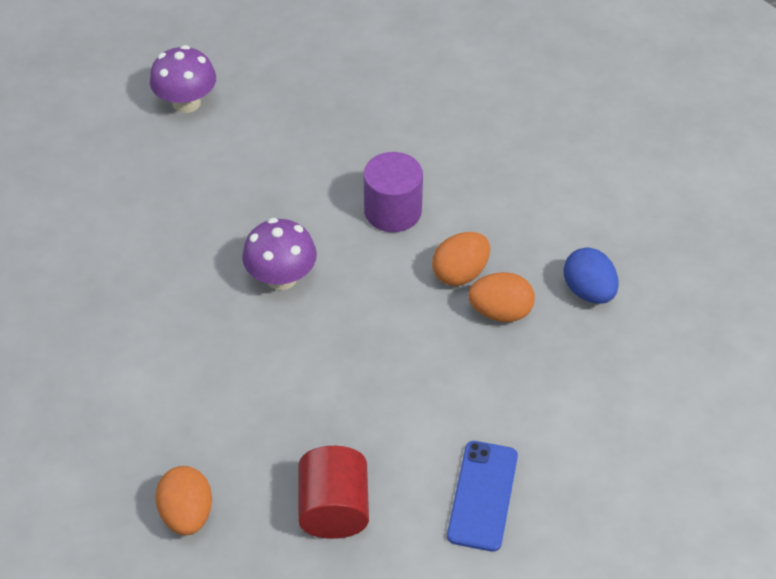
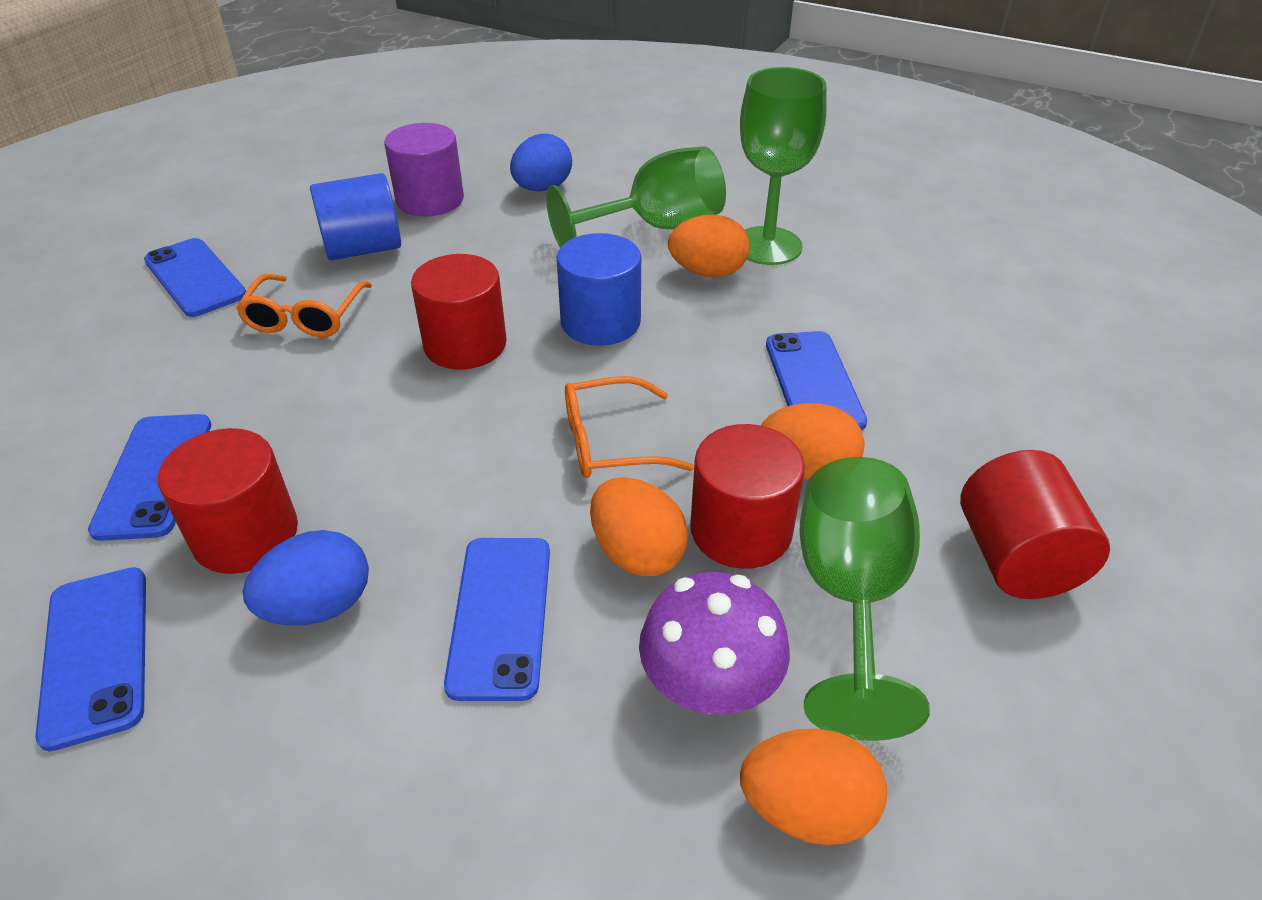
blue cylinder: 0 -> 2
blue egg: 1 -> 2
blue phone: 1 -> 5
green goblet: 0 -> 3
orange egg: 3 -> 4
orange glasses: 0 -> 2
purple mushroom: 2 -> 1
red cylinder: 1 -> 4

